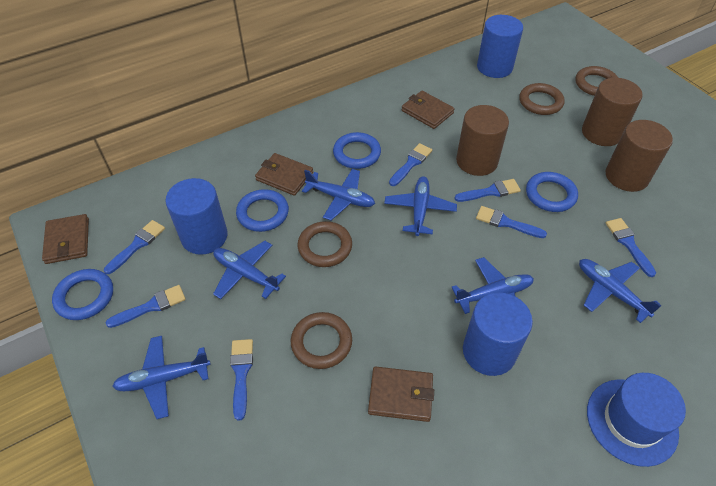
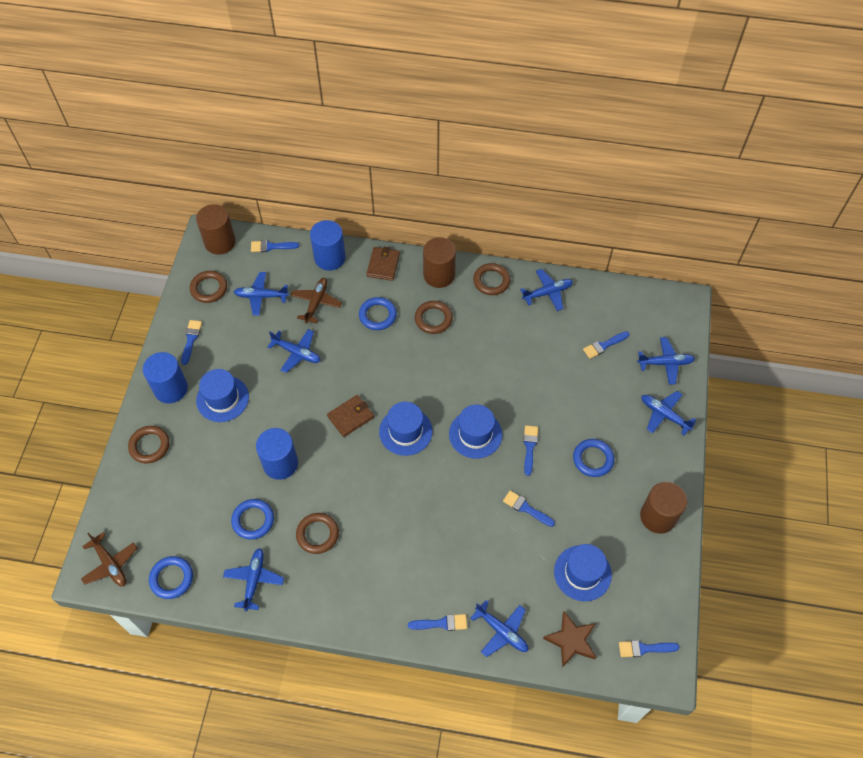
blue hat: 1 -> 4
blue plane: 6 -> 7
brown plane: 0 -> 2
brown ring: 4 -> 5
brown star: 0 -> 1
brown wallet: 4 -> 2

